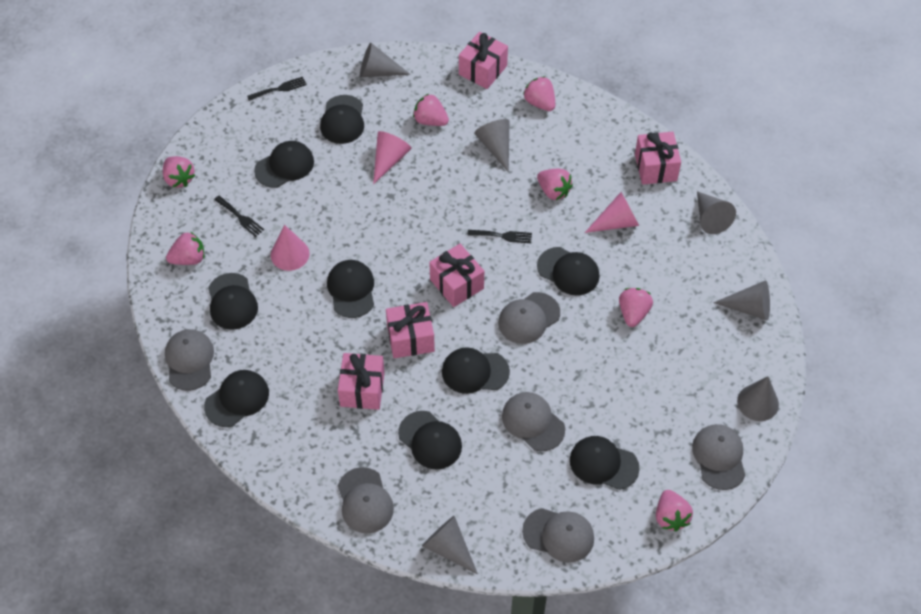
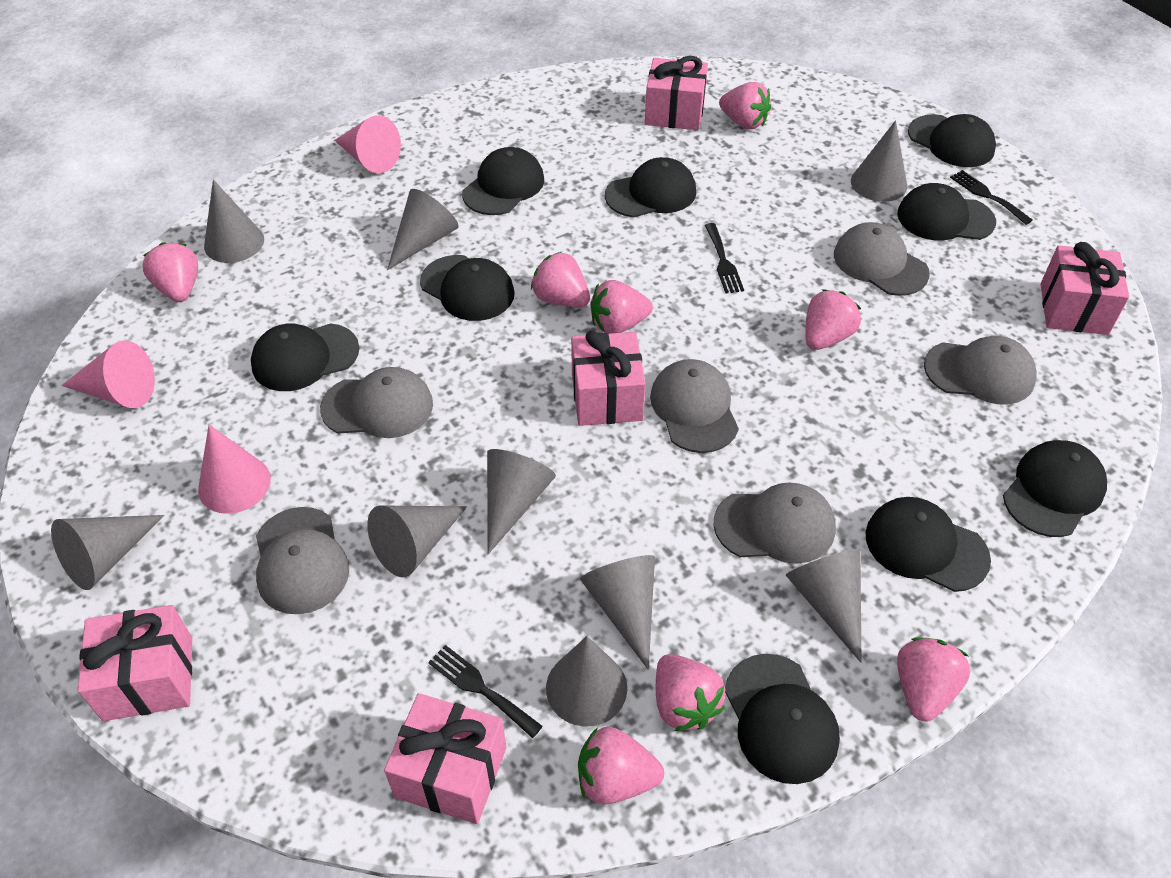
grey cone: 6 -> 9
pink strawberry: 7 -> 8

